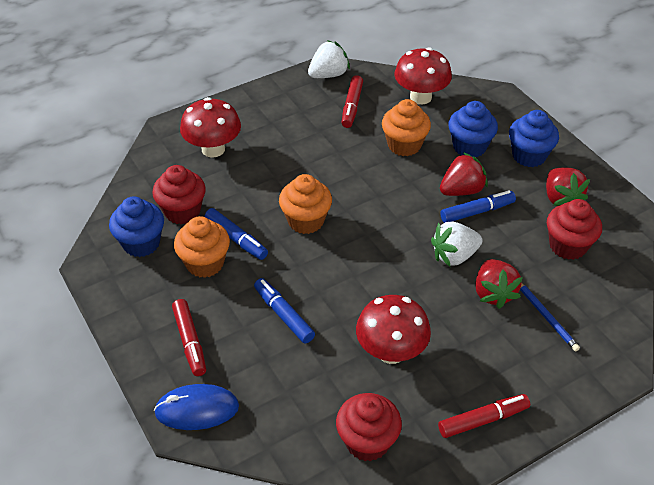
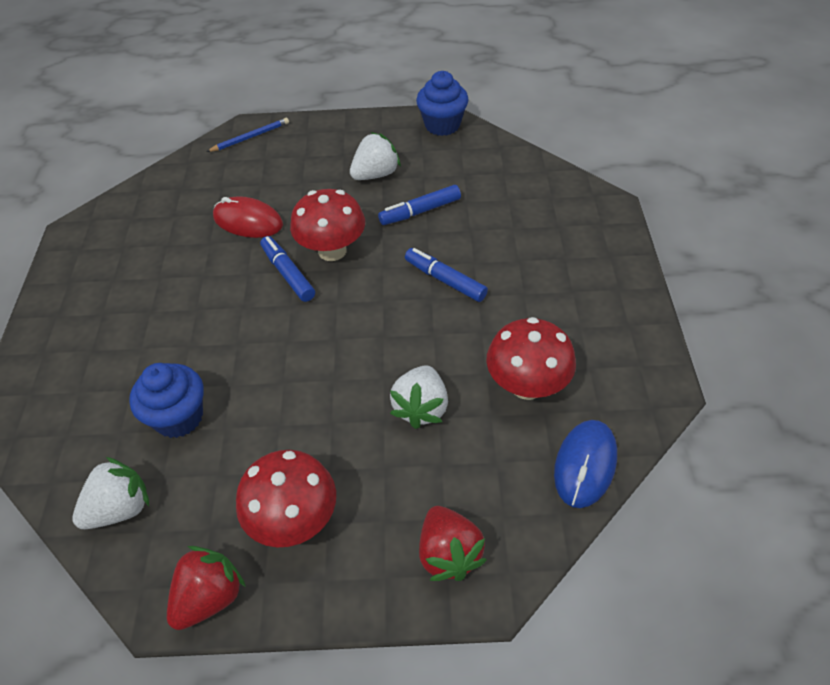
blue cupcake: 3 -> 2
orange cupcake: 3 -> 0
red cupcake: 3 -> 0
red marker: 3 -> 0
red mouse: 0 -> 1
red strawberry: 3 -> 2
white strawberry: 2 -> 3

